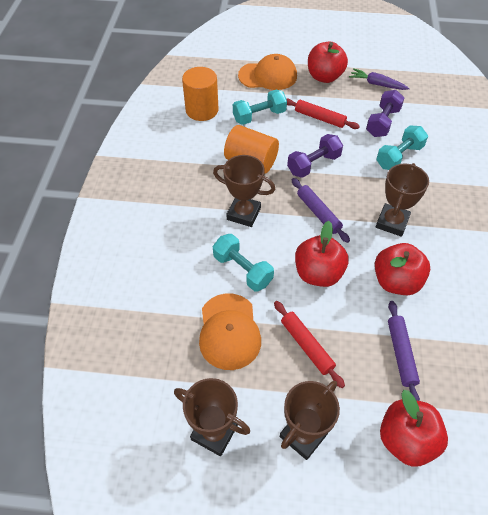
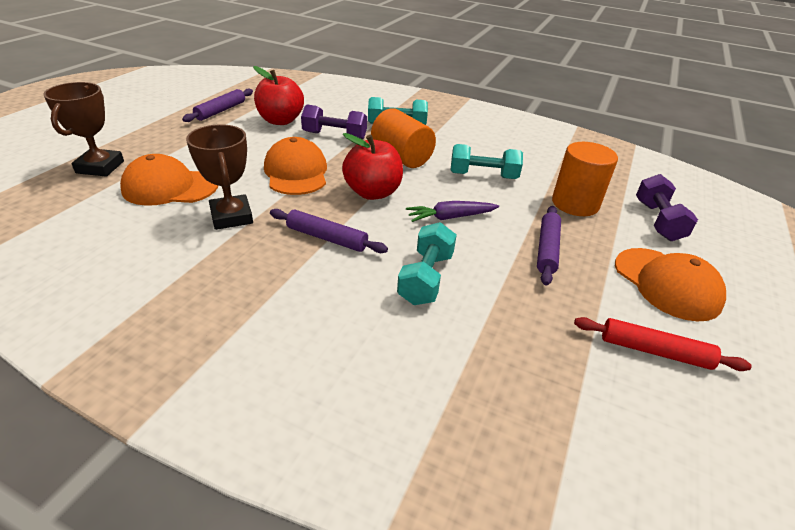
brown trophy: 4 -> 2
orange cap: 2 -> 3
purple rolling pin: 2 -> 3
red apple: 4 -> 2
red rolling pin: 2 -> 1

